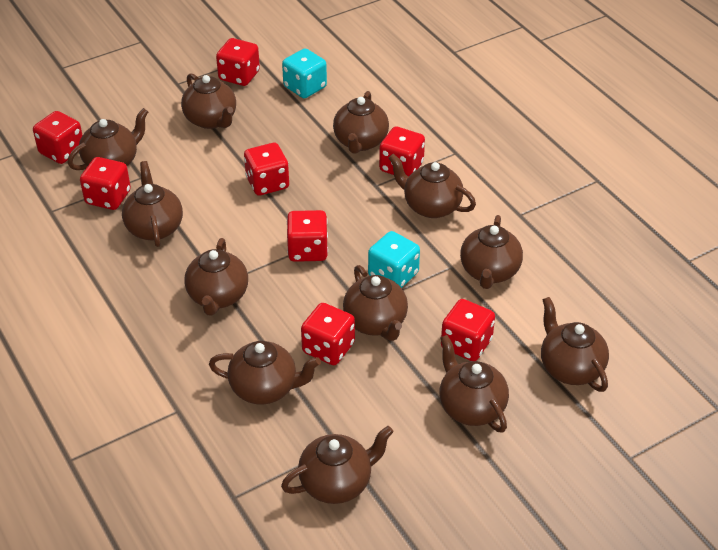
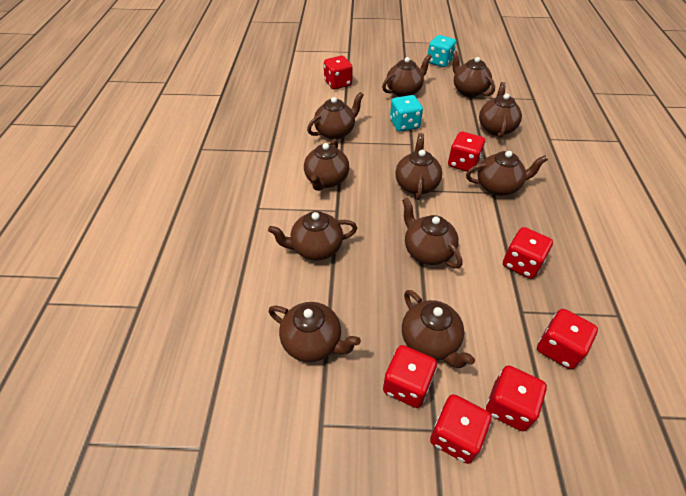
brown teapot: 12 -> 11
red dice: 8 -> 7

